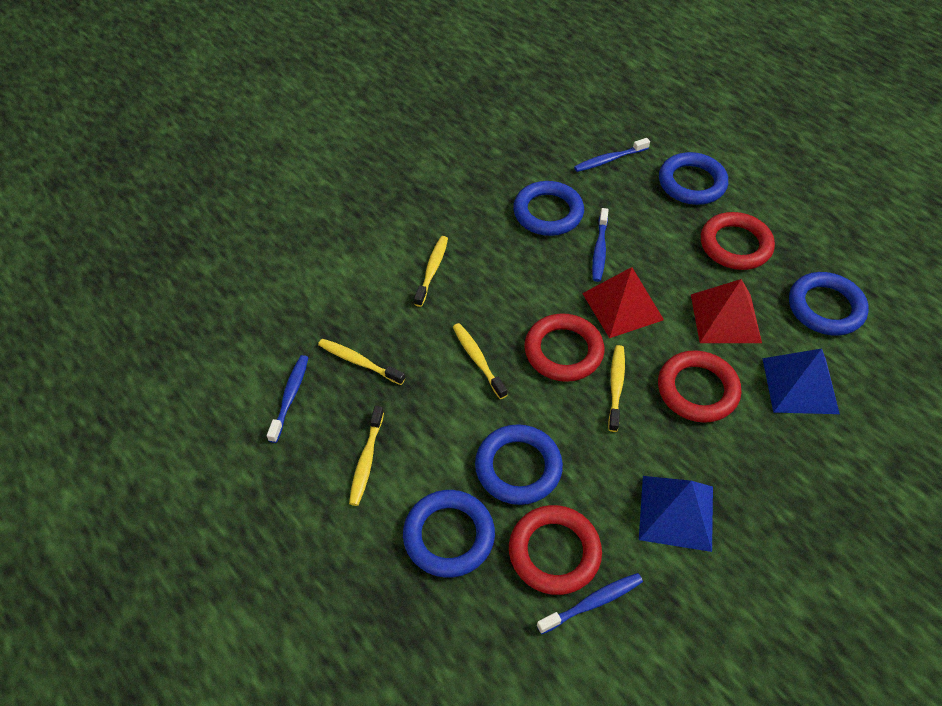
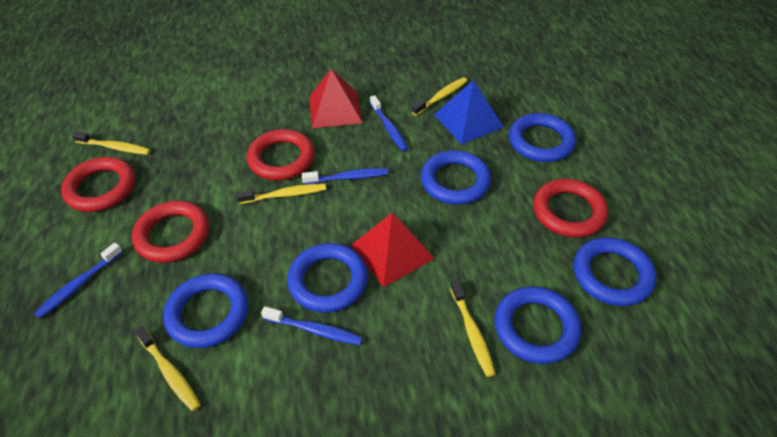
blue pyramid: 2 -> 1
blue ring: 5 -> 6

